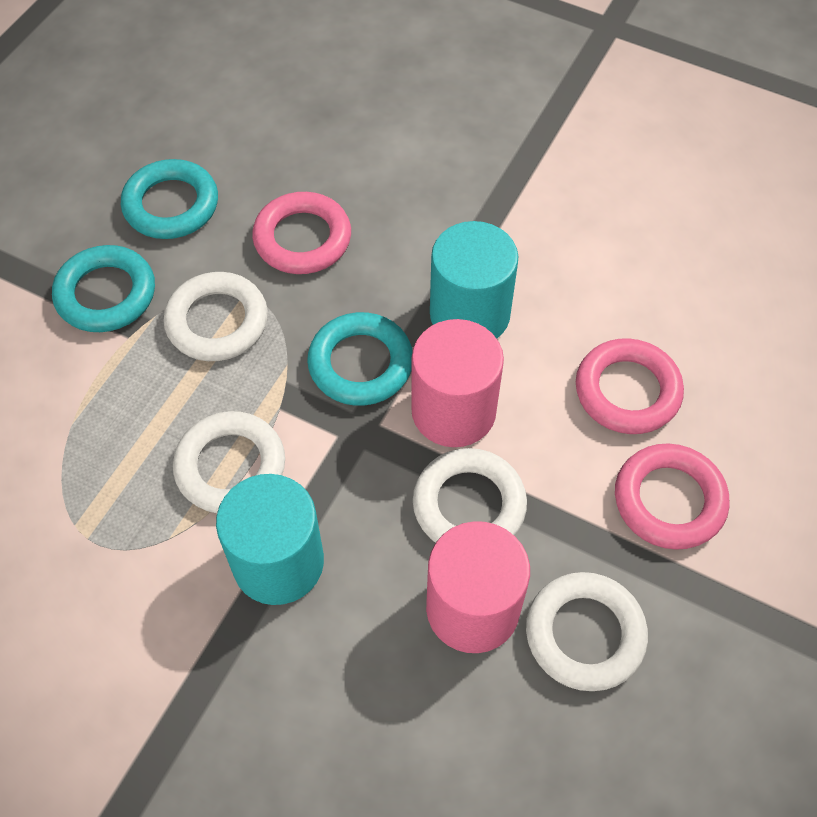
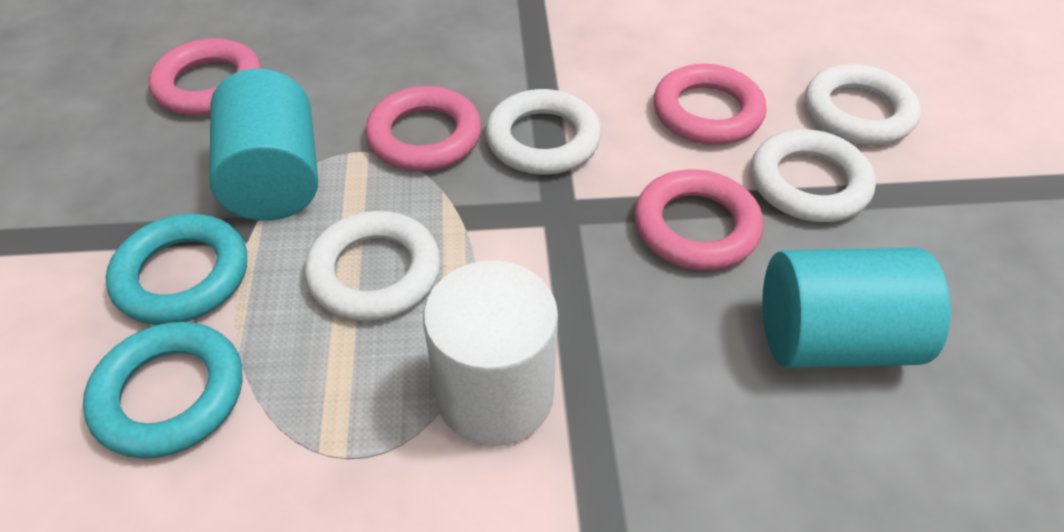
pink cylinder: 2 -> 0
pink ring: 3 -> 4
turquoise ring: 3 -> 2
white cylinder: 0 -> 1

